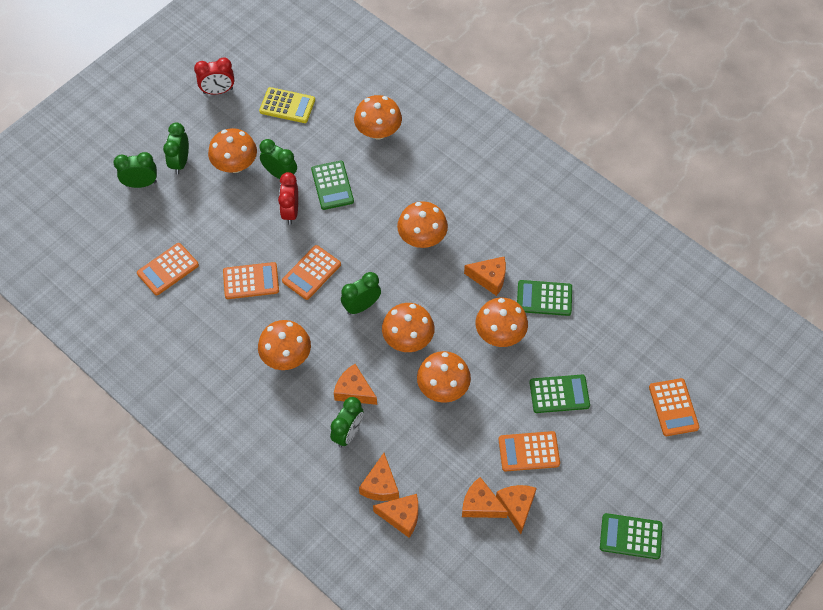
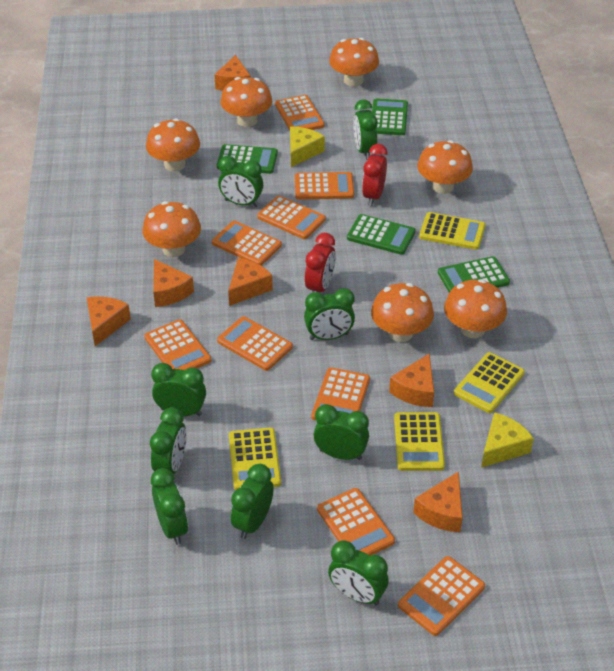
green clock: 5 -> 9
orange calculator: 5 -> 9
yellow calculator: 1 -> 4
yellow cheese: 0 -> 2

